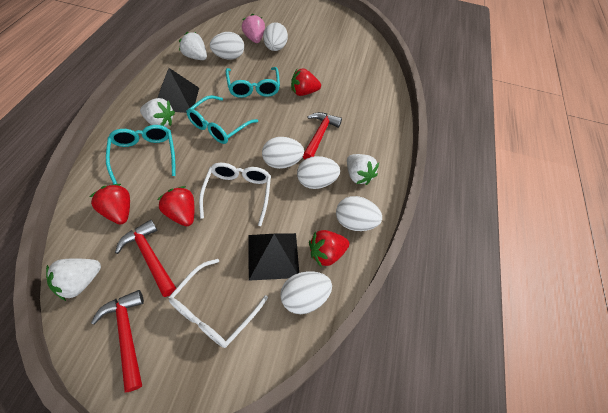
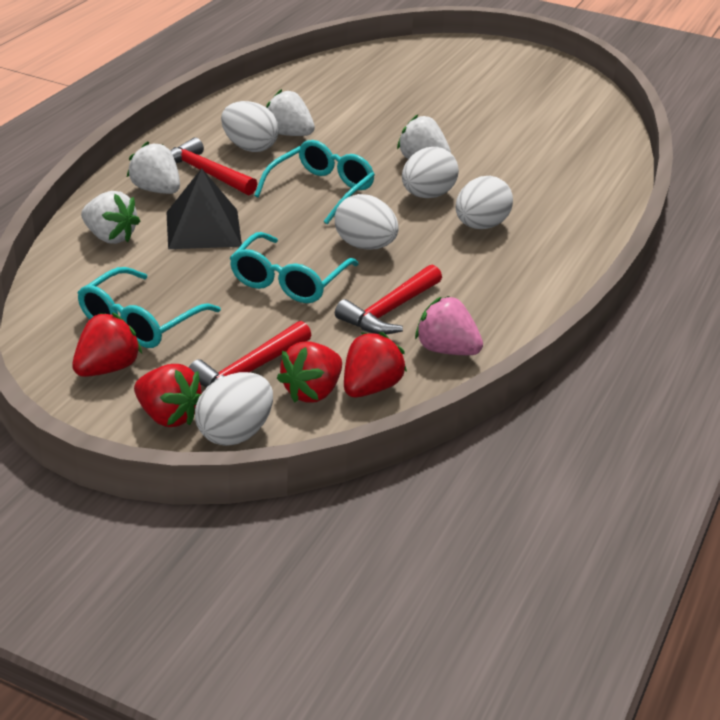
black pyramid: 2 -> 1
white egg: 6 -> 5
white glasses: 2 -> 0

